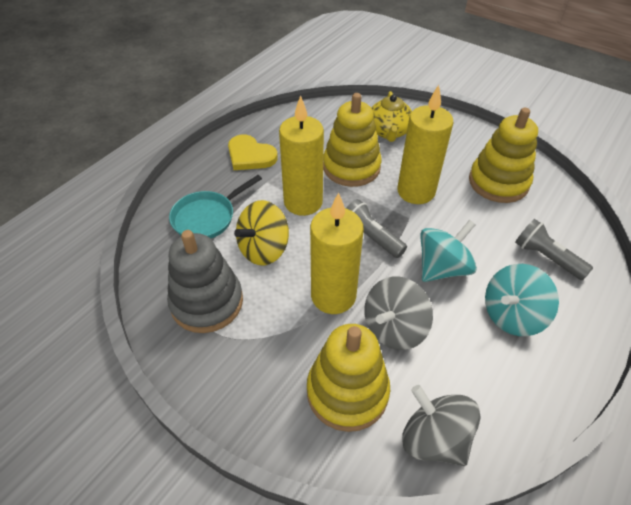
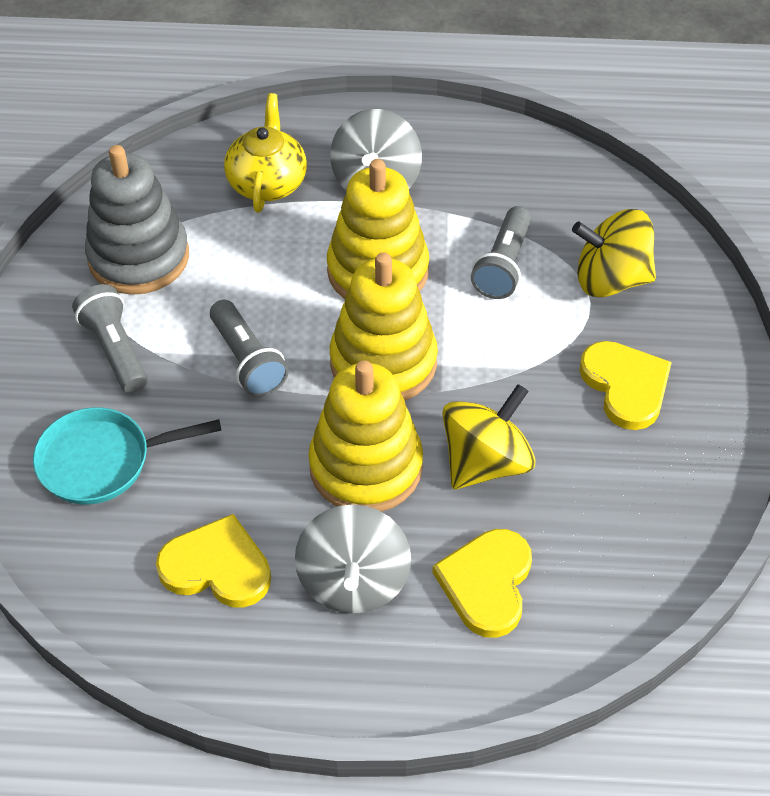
grey flashlight: 2 -> 3
turquoise spinning top: 2 -> 0
yellow candle: 3 -> 0
yellow heart: 1 -> 3
yellow spinning top: 1 -> 2

